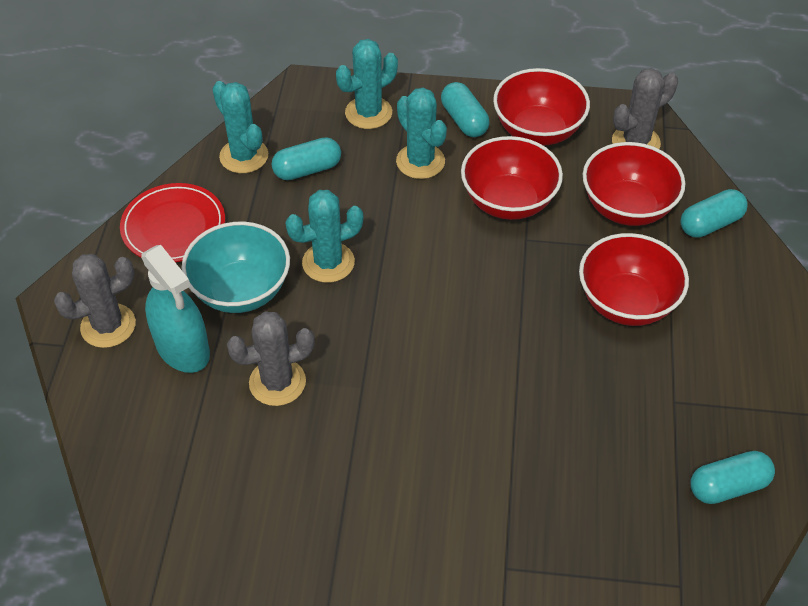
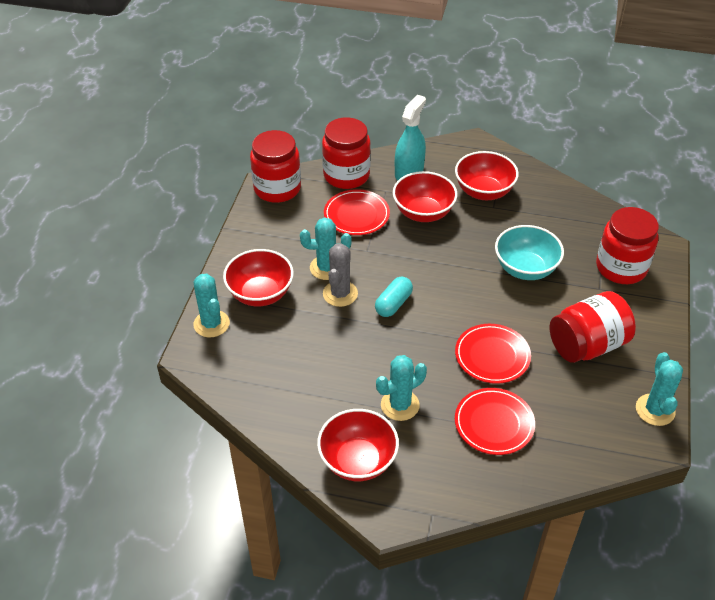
grey cactus: 3 -> 1
red jar: 0 -> 4
red plate: 1 -> 3
turquoise capsule: 4 -> 1

